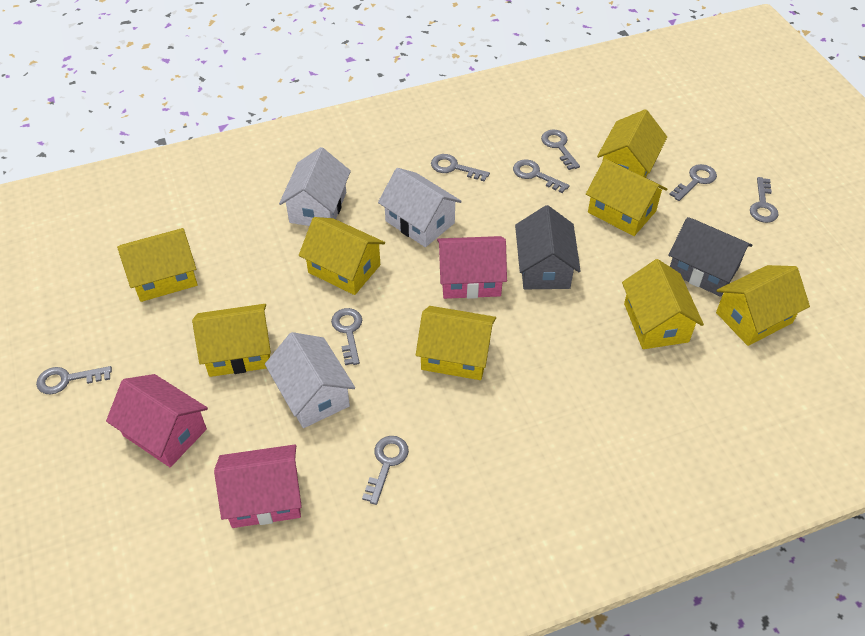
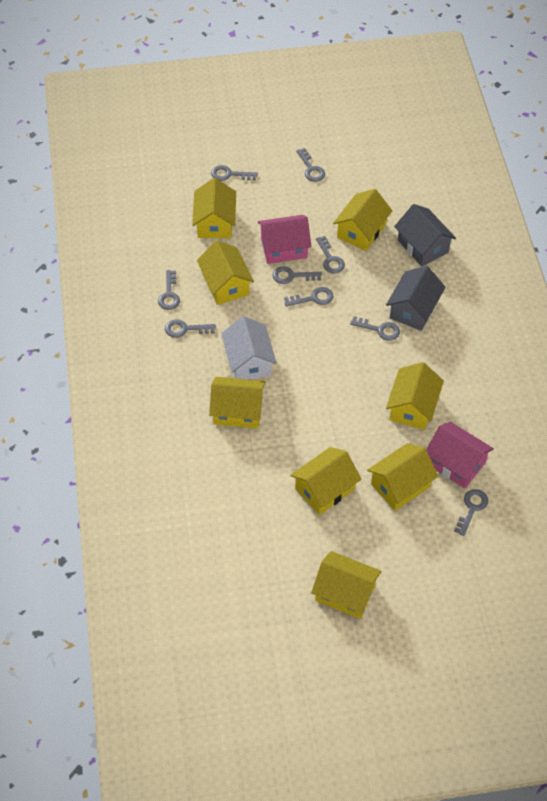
grey key: 8 -> 9
pink house: 3 -> 2
white house: 3 -> 1

